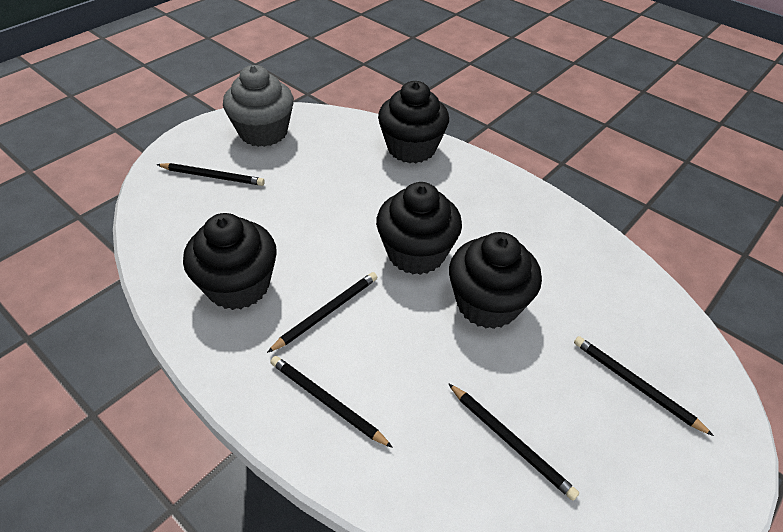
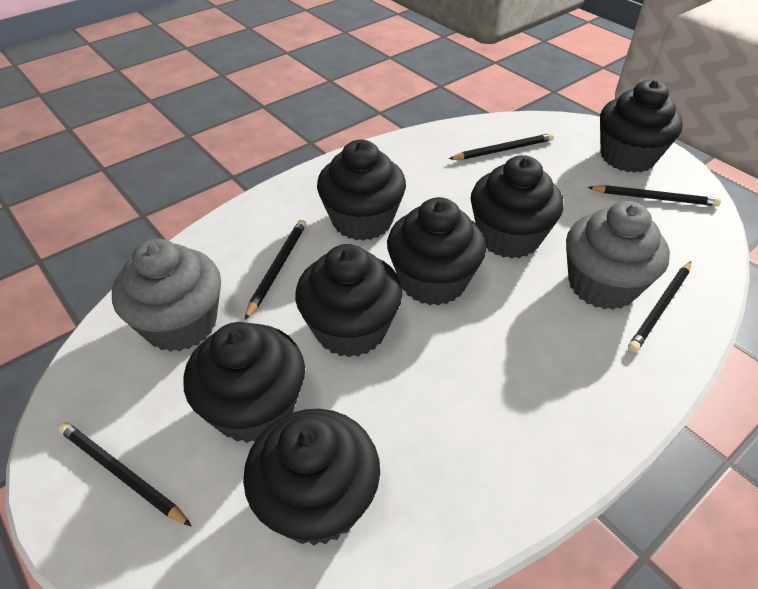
black cupcake: 4 -> 7
grey cupcake: 1 -> 2

